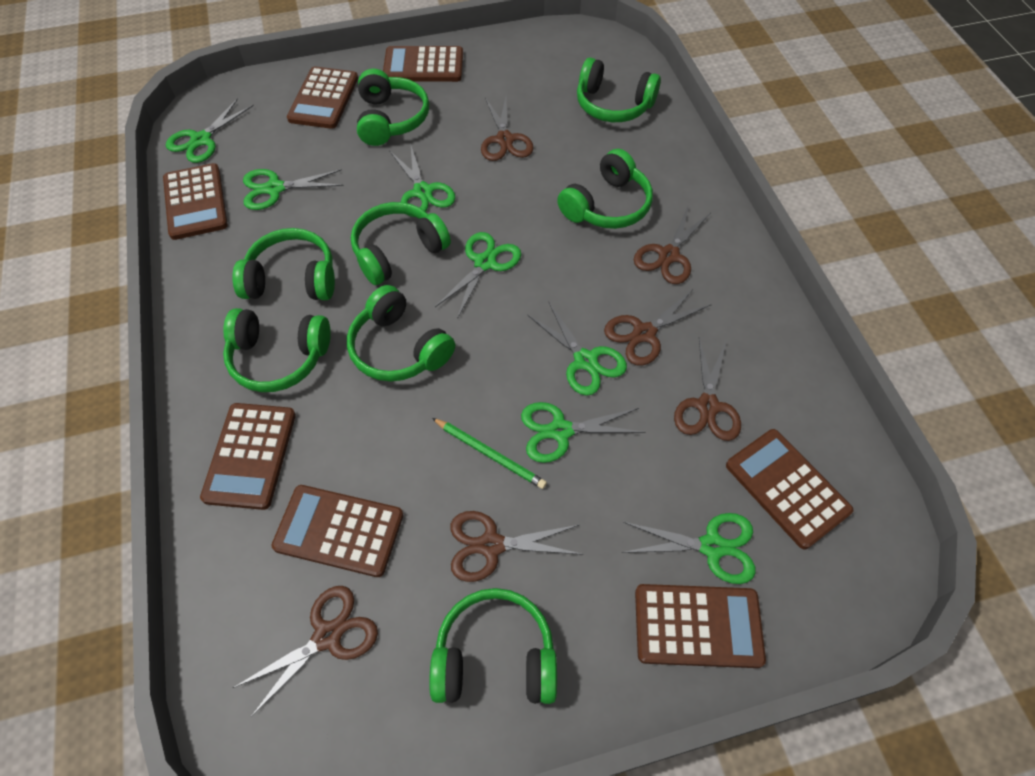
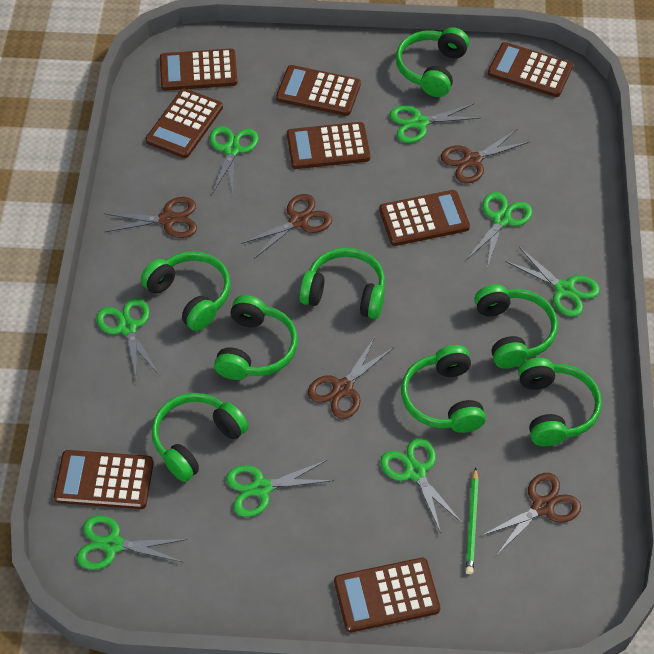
brown calculator: 7 -> 8
brown scissors: 6 -> 5
green scissors: 7 -> 8

